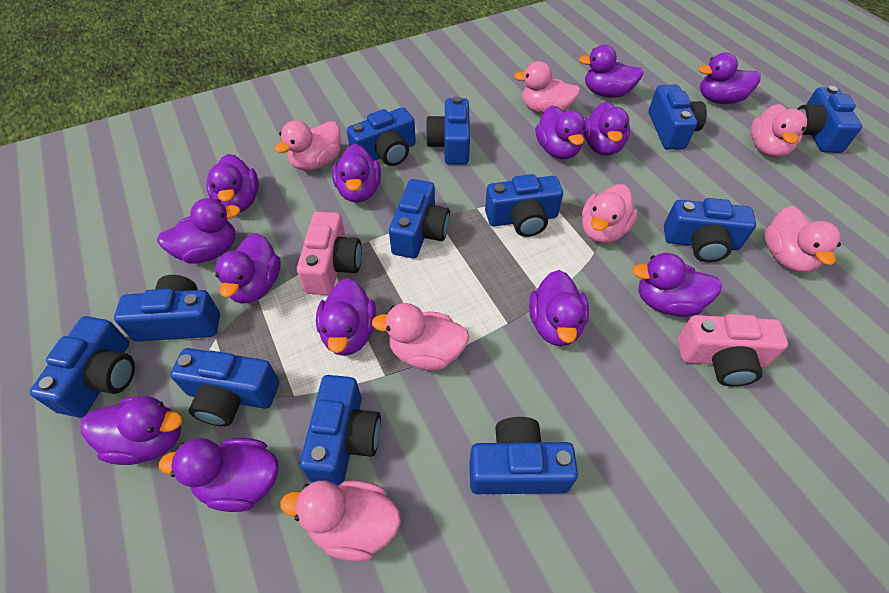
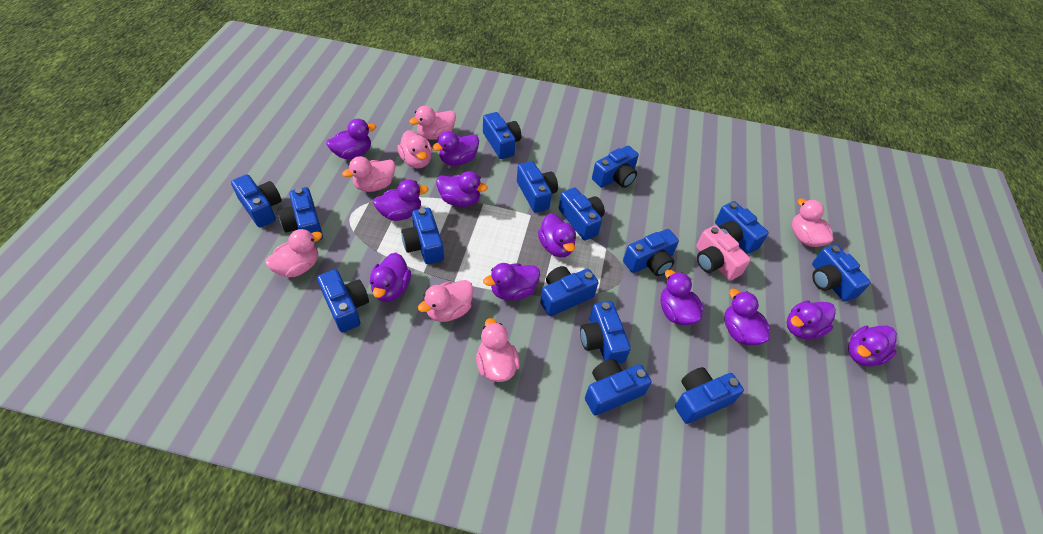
blue camera: 12 -> 15
pink camera: 2 -> 1
purple duck: 13 -> 11

